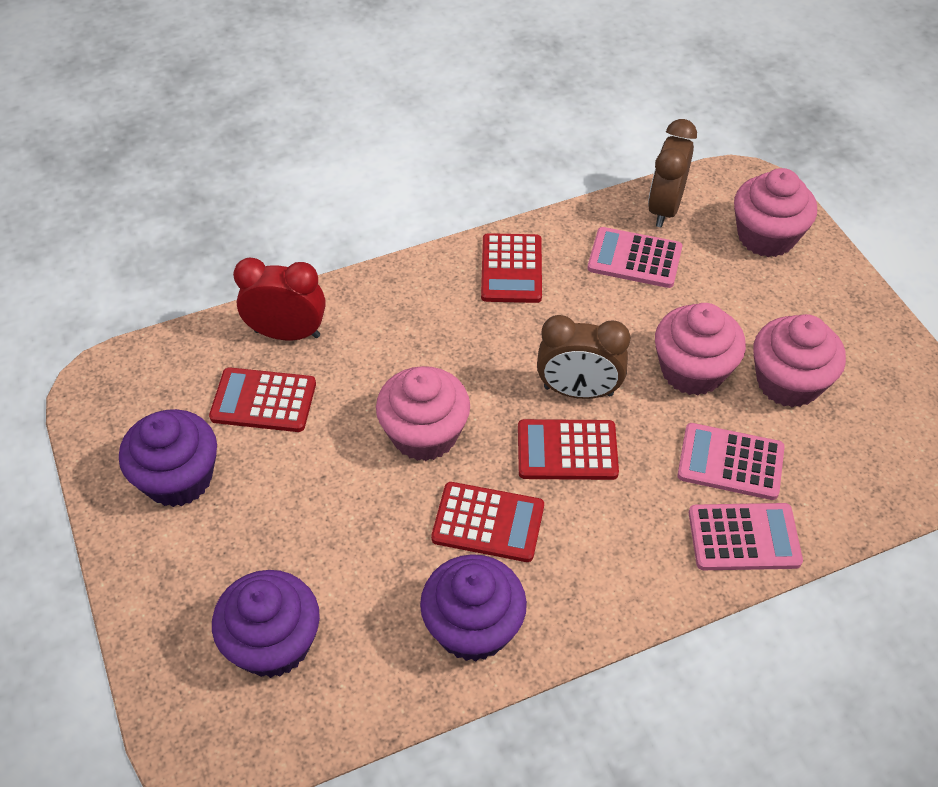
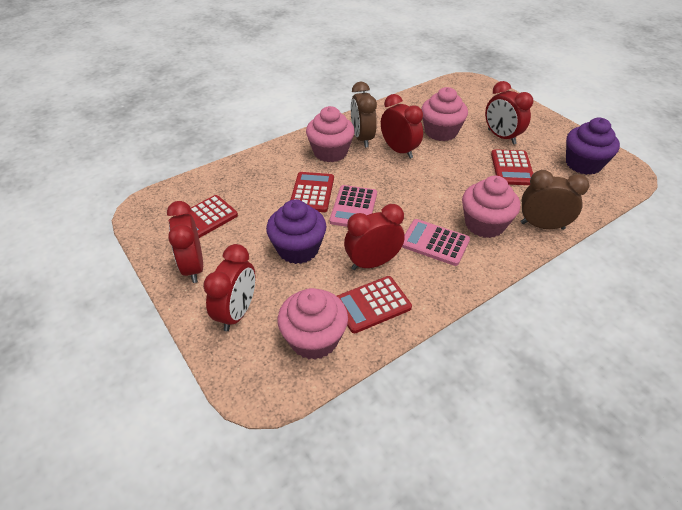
pink calculator: 3 -> 2
purple cupcake: 3 -> 2
red clock: 1 -> 5

